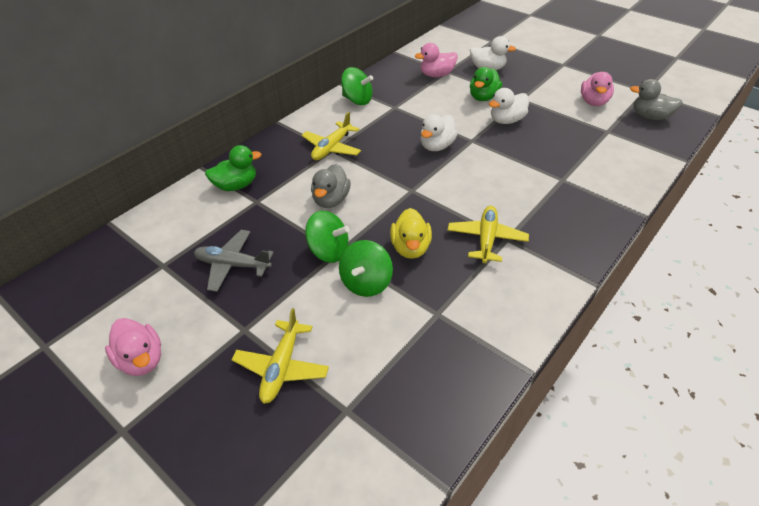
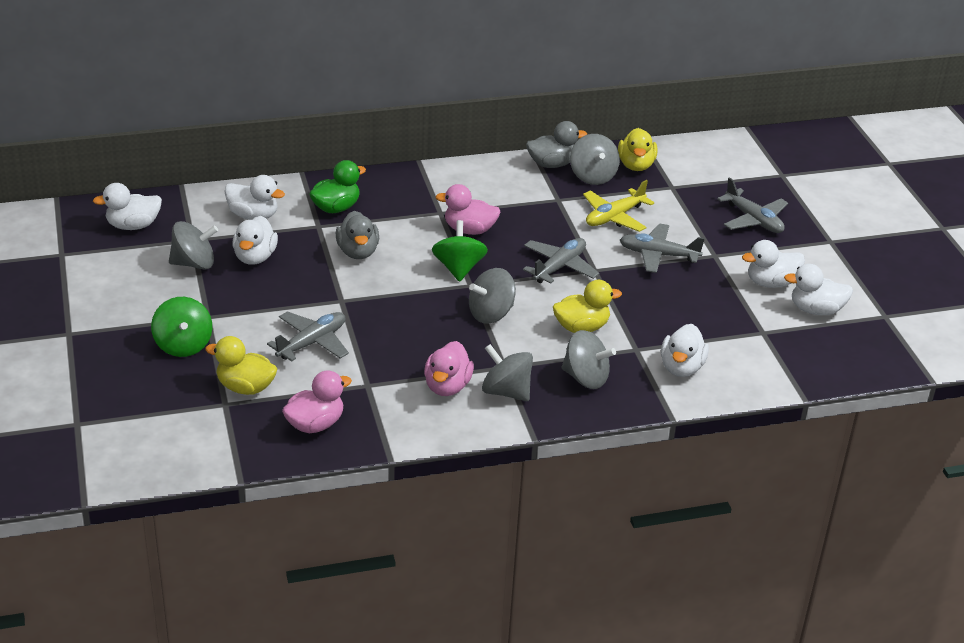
green duck: 2 -> 1
green spinning top: 3 -> 2
grey plane: 1 -> 4
grey spinning top: 0 -> 5
white duck: 3 -> 6
yellow duck: 1 -> 3
yellow plane: 3 -> 1

